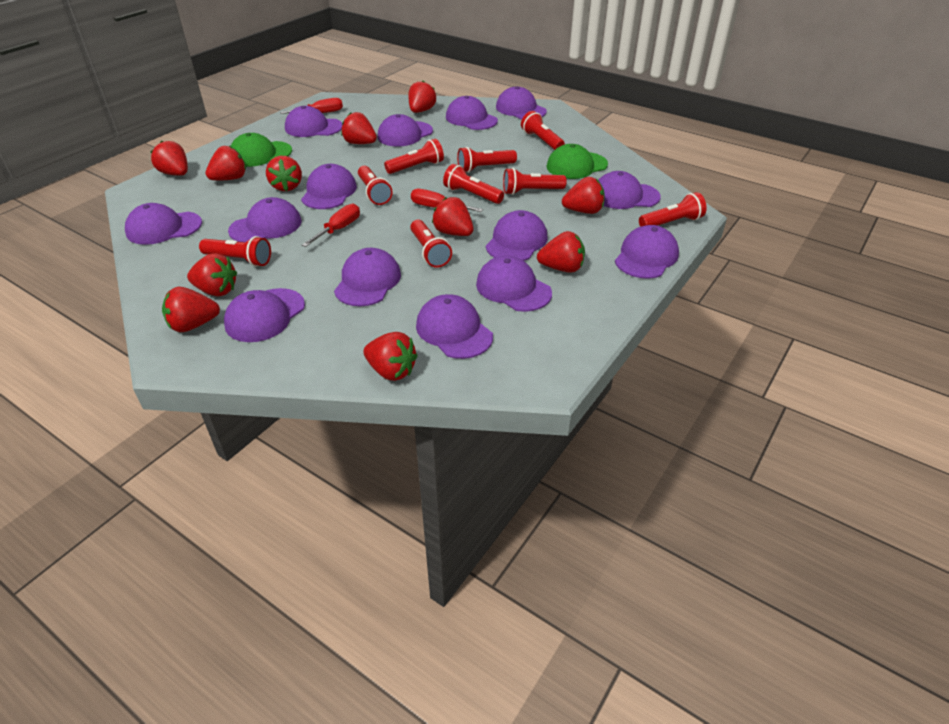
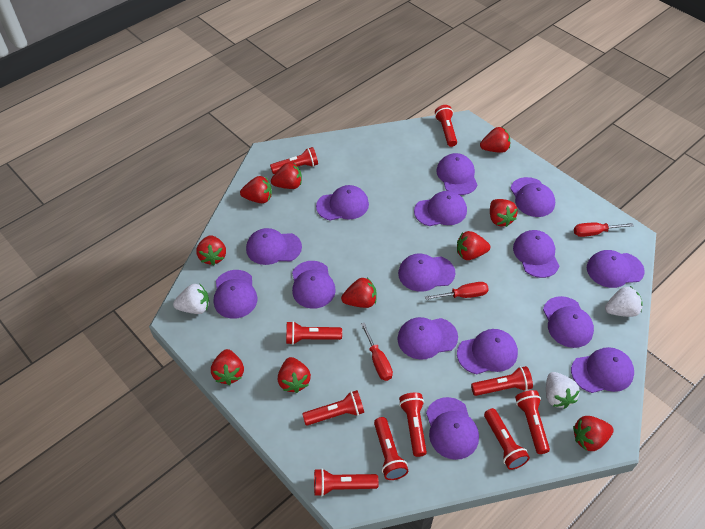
green cap: 2 -> 0
purple cap: 14 -> 15
red flashlight: 9 -> 10
red strawberry: 11 -> 10
white strawberry: 0 -> 3

